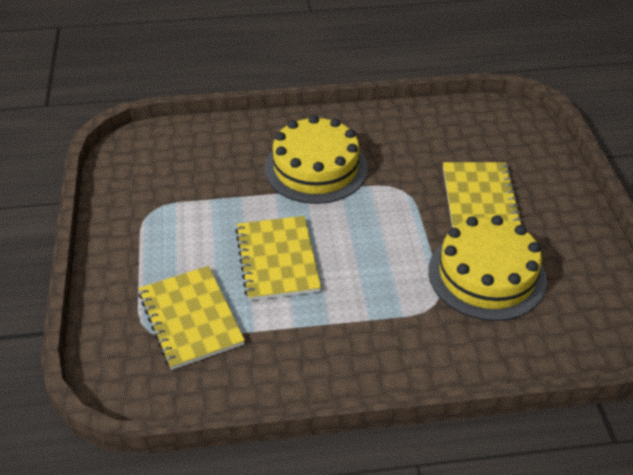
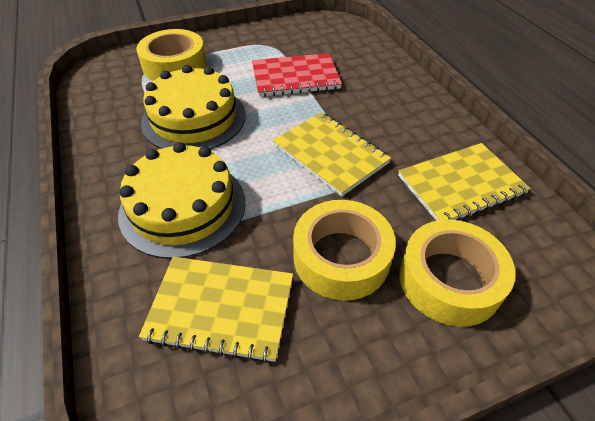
red notebook: 0 -> 1
yellow tape: 0 -> 3

